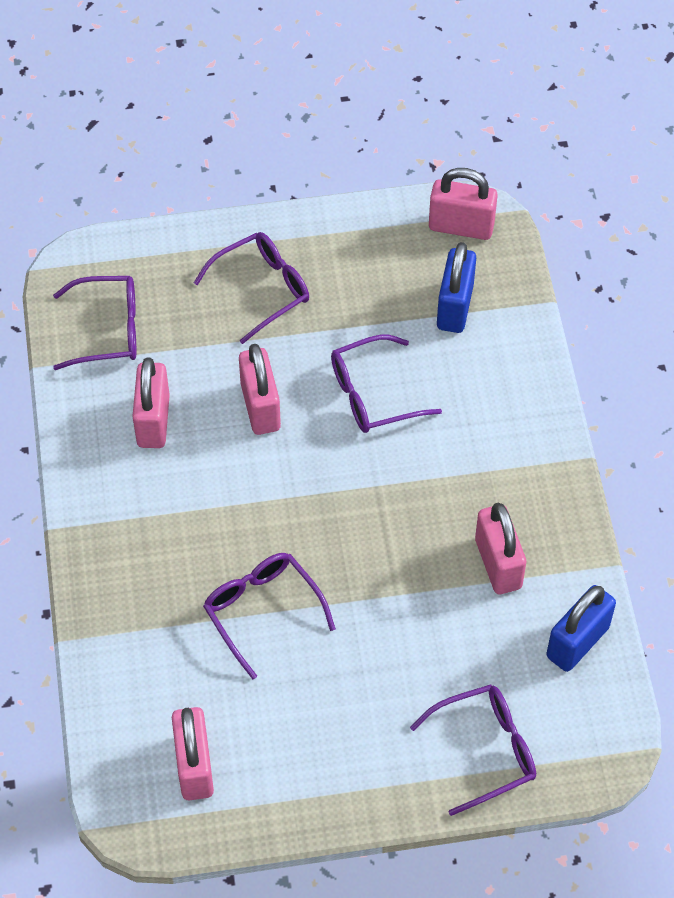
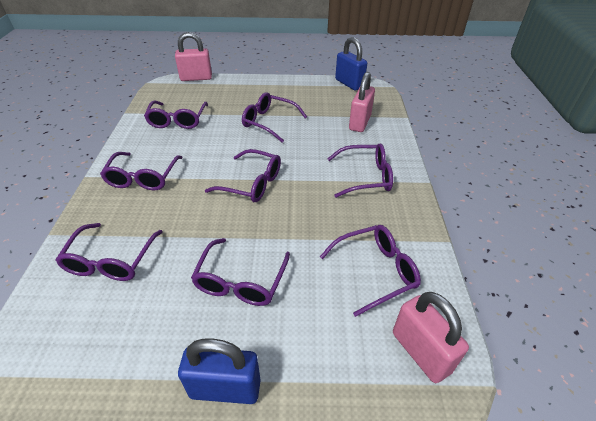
pink padlock: 5 -> 3
purple glasses: 5 -> 8

